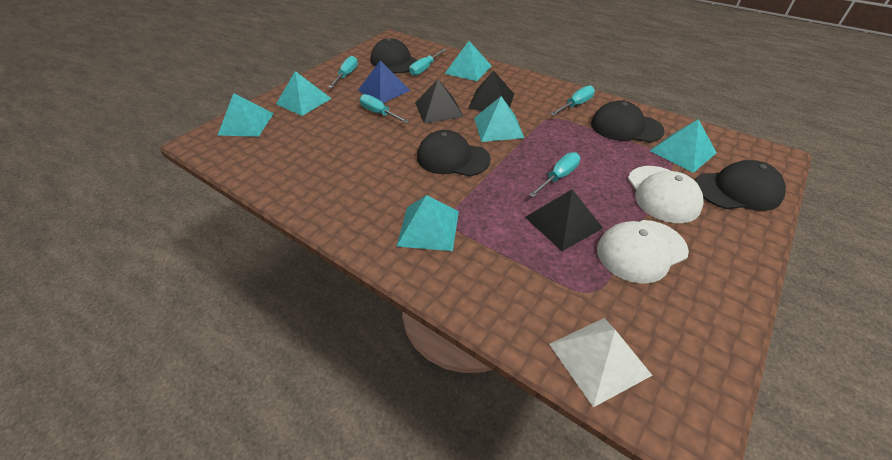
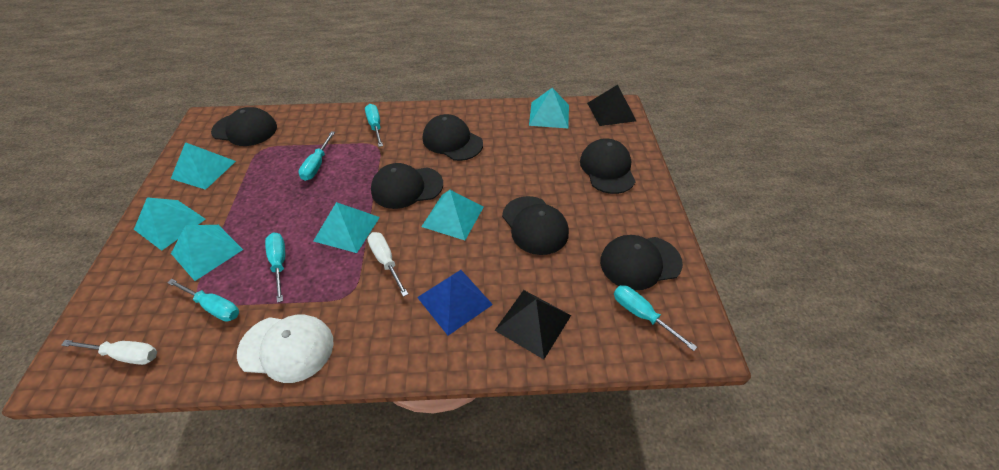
black cap: 4 -> 6
black pyramid: 3 -> 2
white cap: 2 -> 1
white pyramid: 1 -> 0
white screwdriver: 0 -> 2

